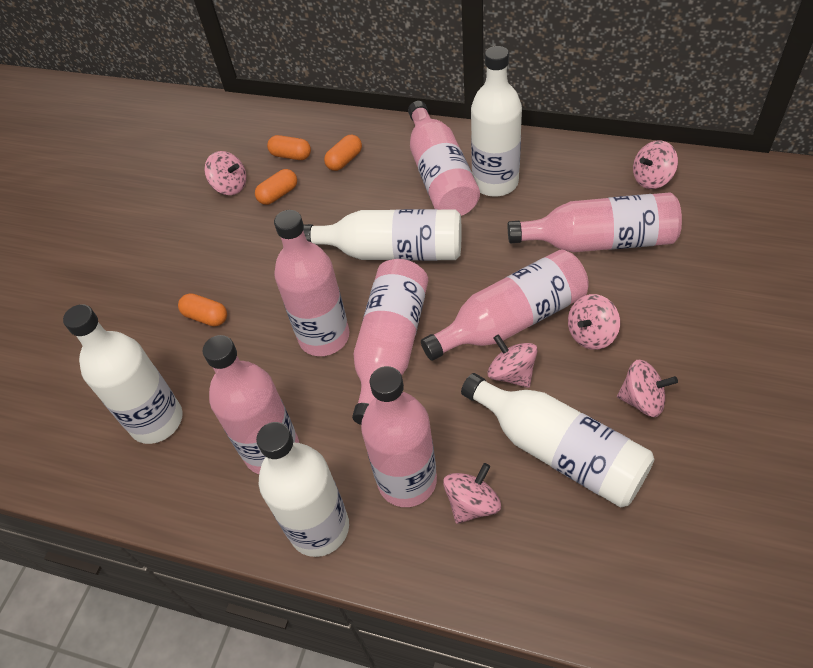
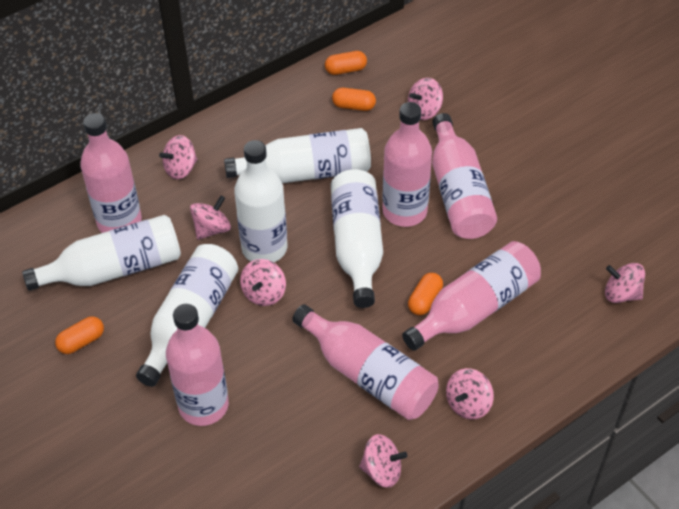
pink bottle: 7 -> 6
pink spinning top: 6 -> 7

